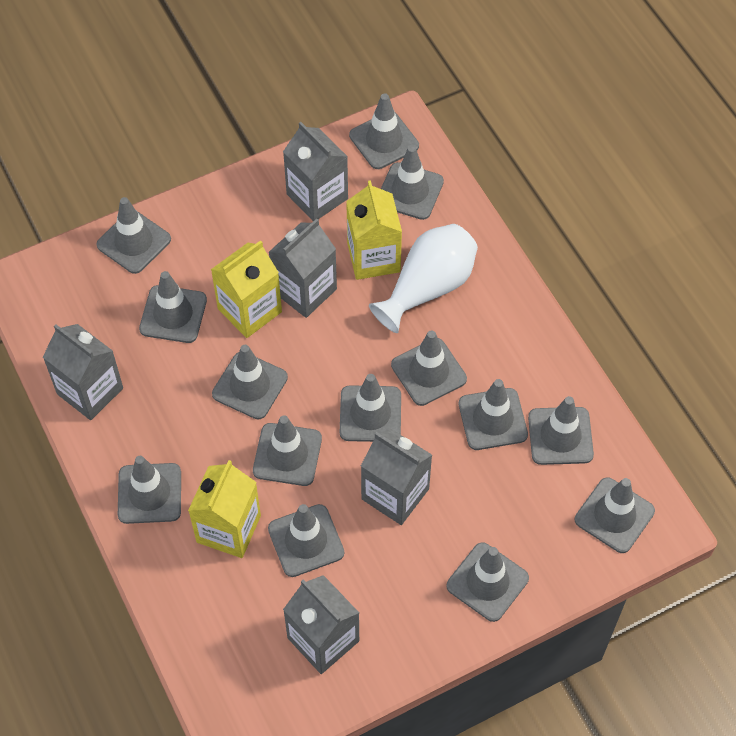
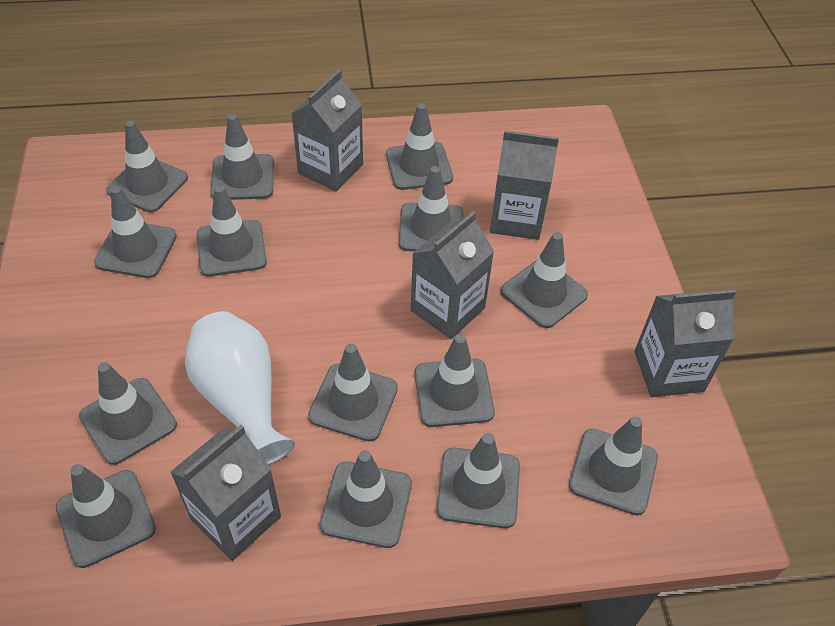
yellow carton: 3 -> 0

